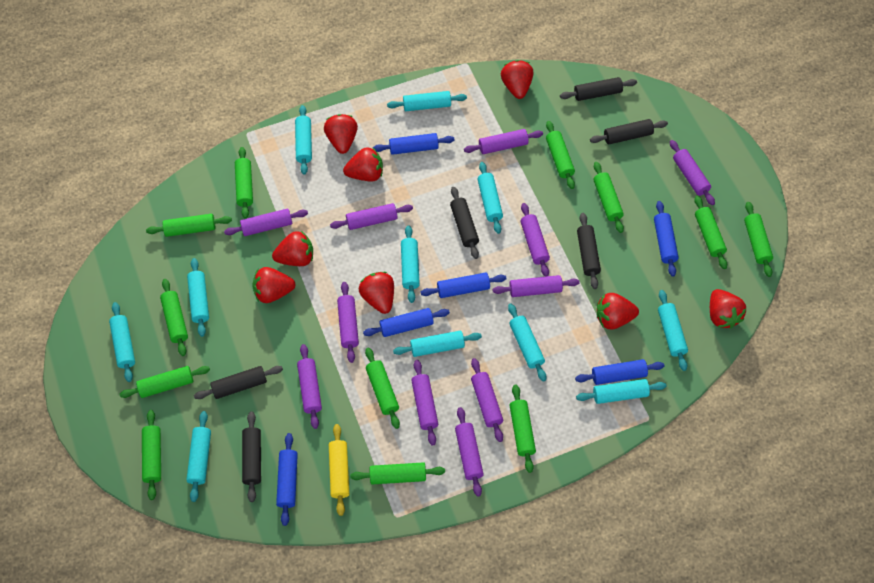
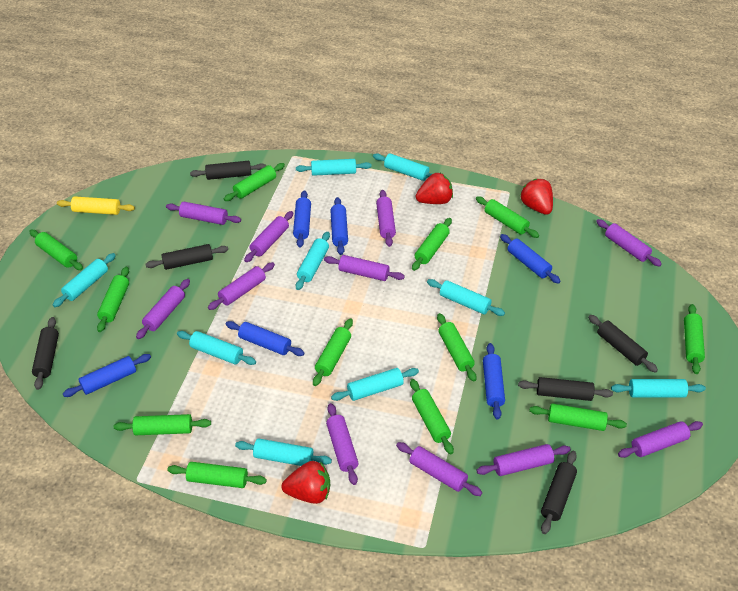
red strawberry: 8 -> 3
turquoise rolling pin: 11 -> 9

